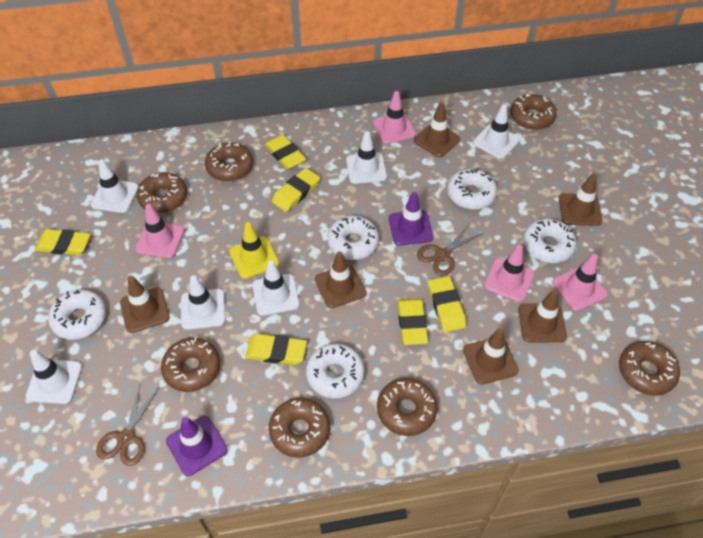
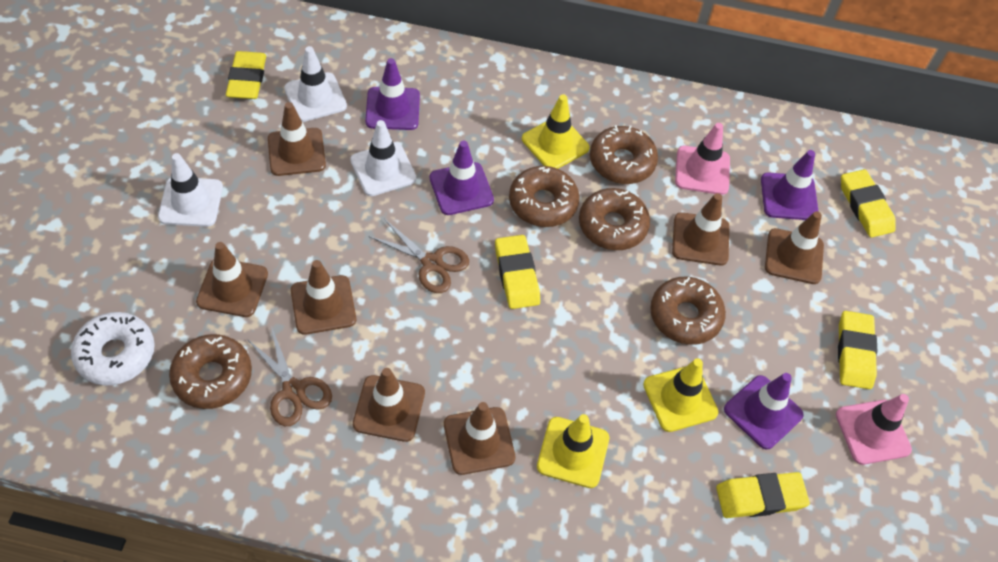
brown donut: 7 -> 5
brown traffic cone: 6 -> 7
pink traffic cone: 4 -> 2
purple traffic cone: 2 -> 4
white donut: 5 -> 1
white traffic cone: 6 -> 3
yellow eraser: 6 -> 5
yellow traffic cone: 1 -> 3

